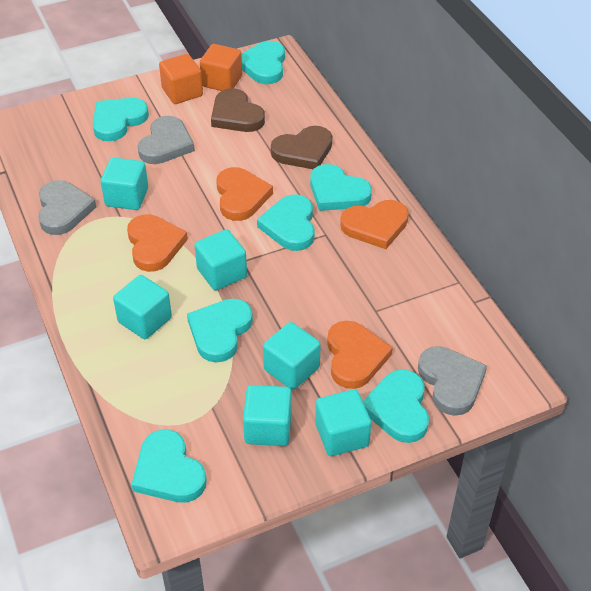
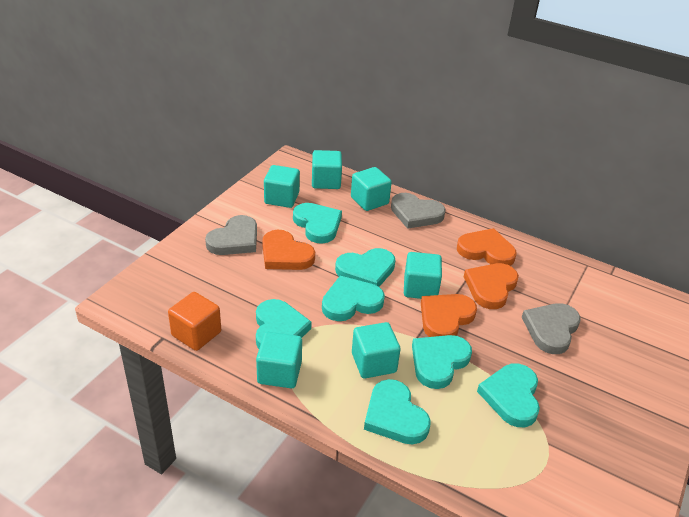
brown heart: 2 -> 0
orange cube: 2 -> 1

